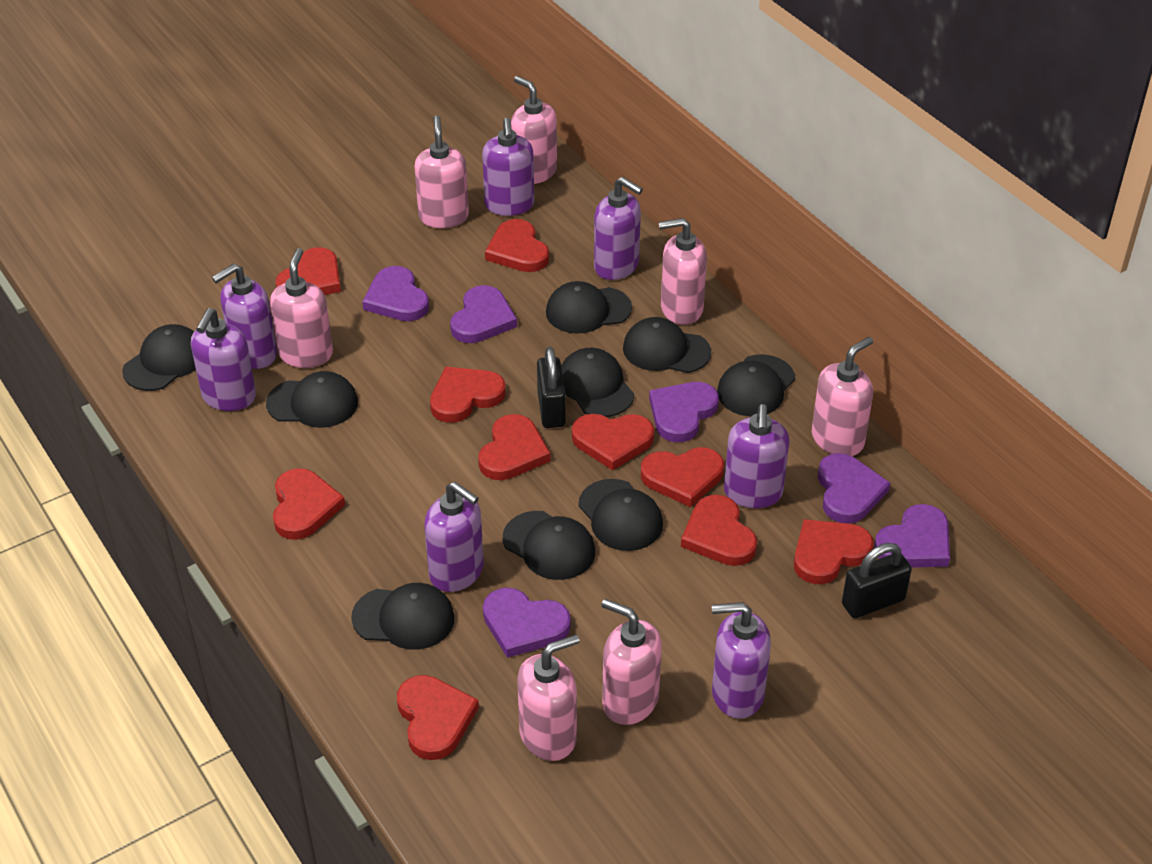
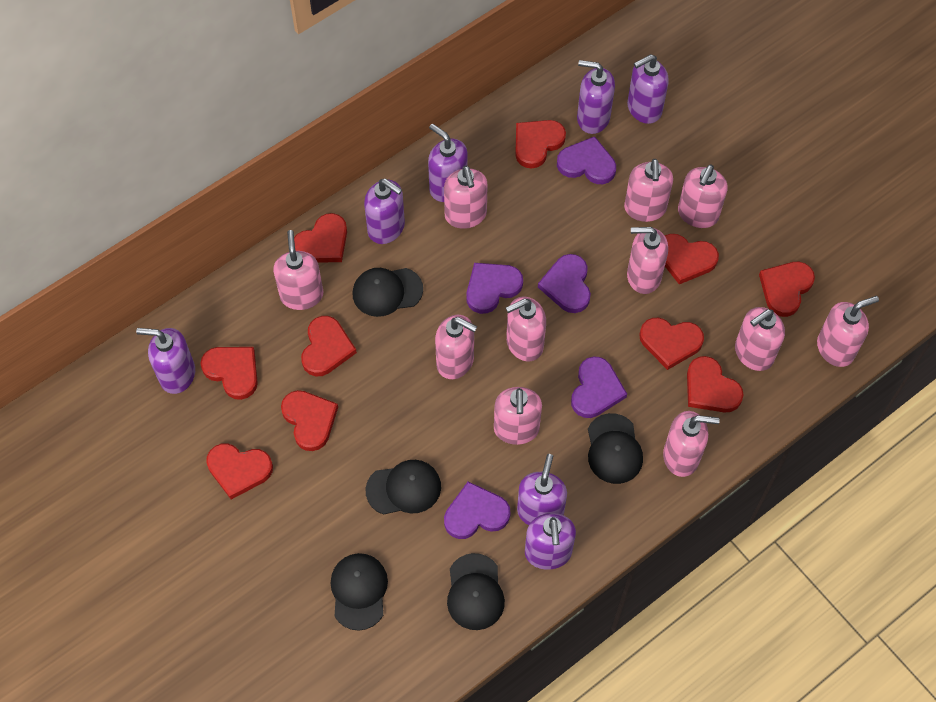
black cap: 9 -> 5
black padlock: 2 -> 0
pink soap dispenser: 7 -> 11
purple heart: 6 -> 5

